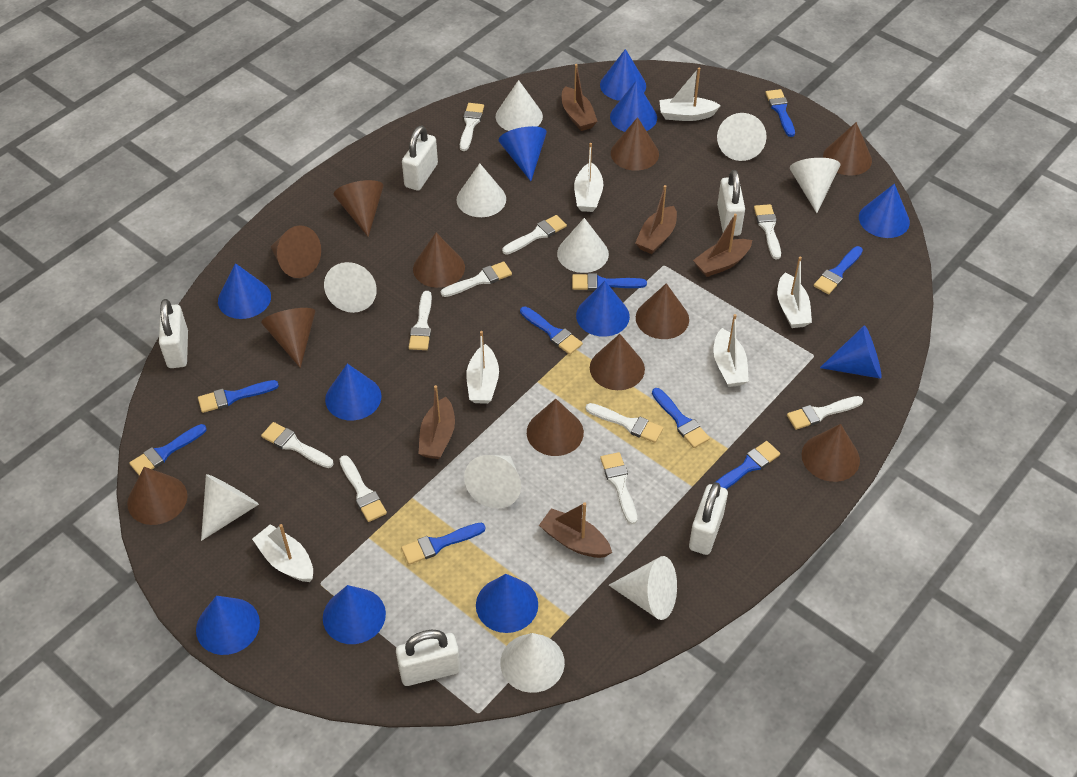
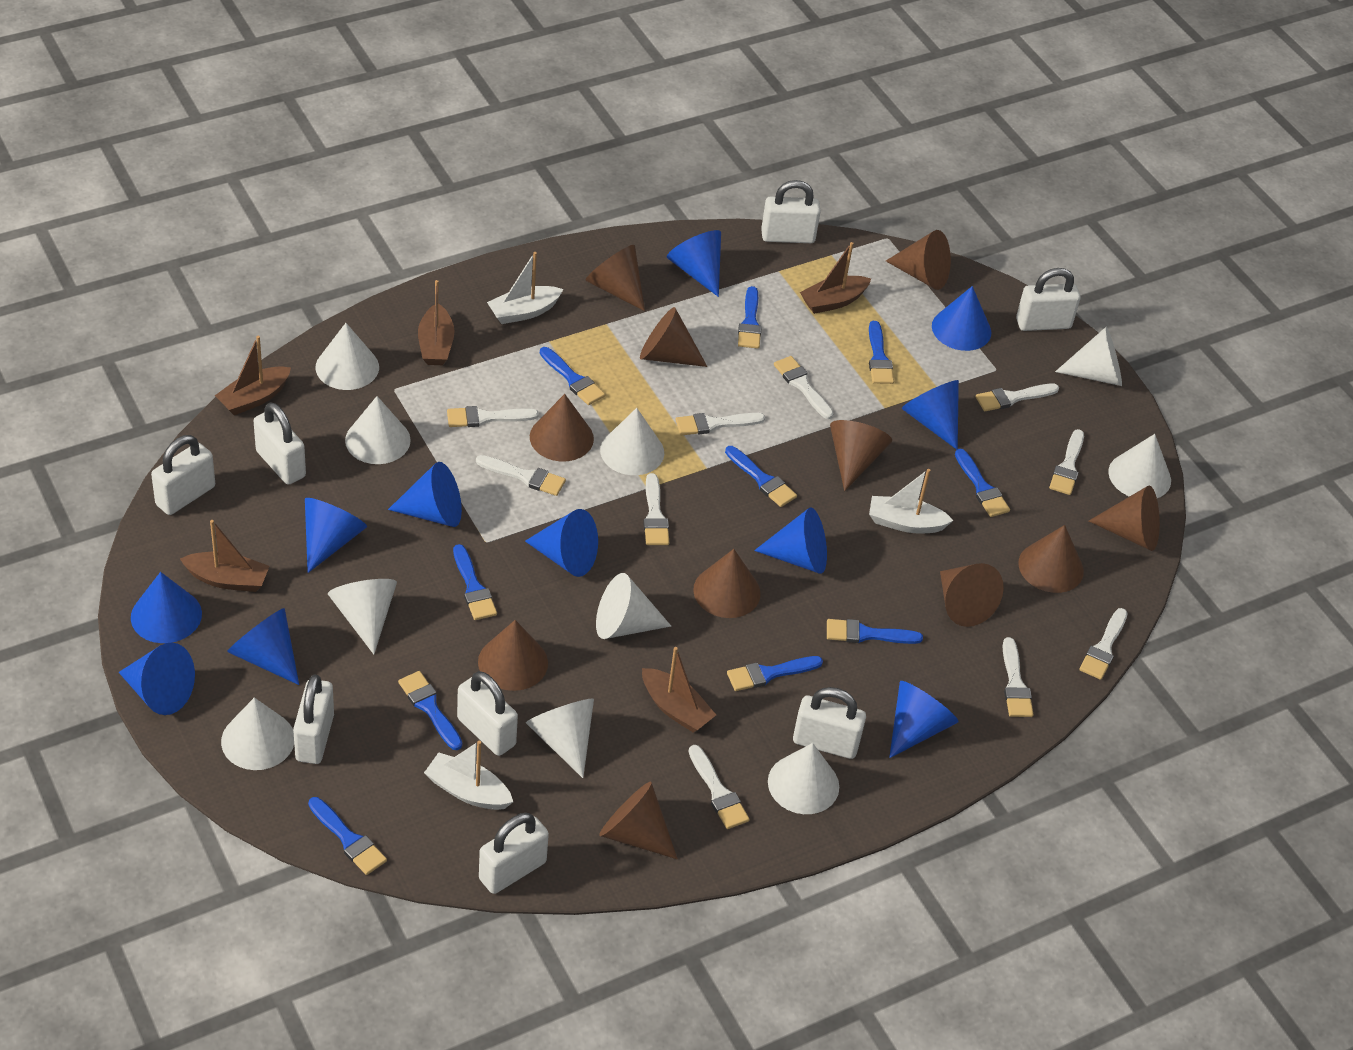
blue brush: 9 -> 10
white boat: 6 -> 3
white padlock: 5 -> 8

